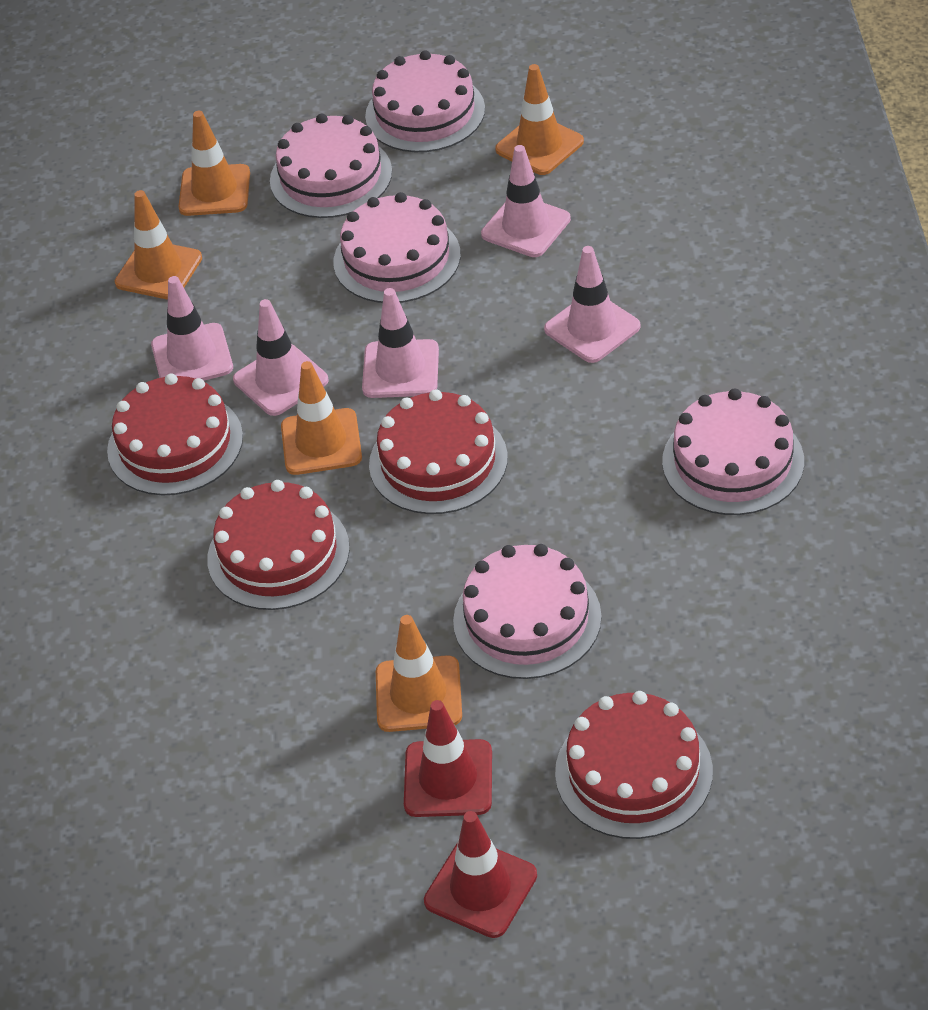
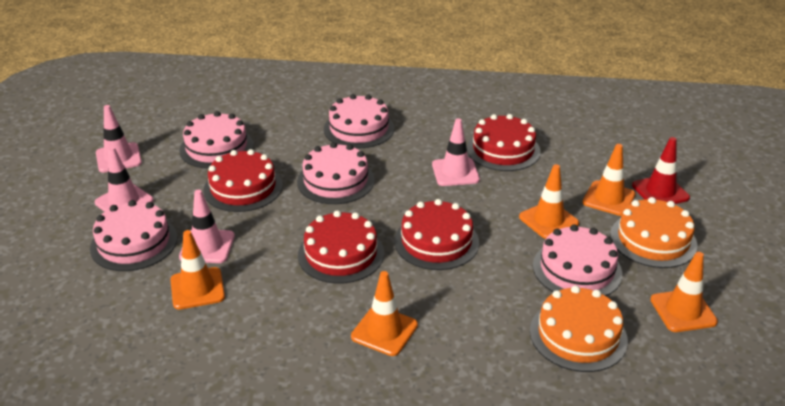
orange cake: 0 -> 2
pink traffic cone: 5 -> 4
red traffic cone: 2 -> 1

